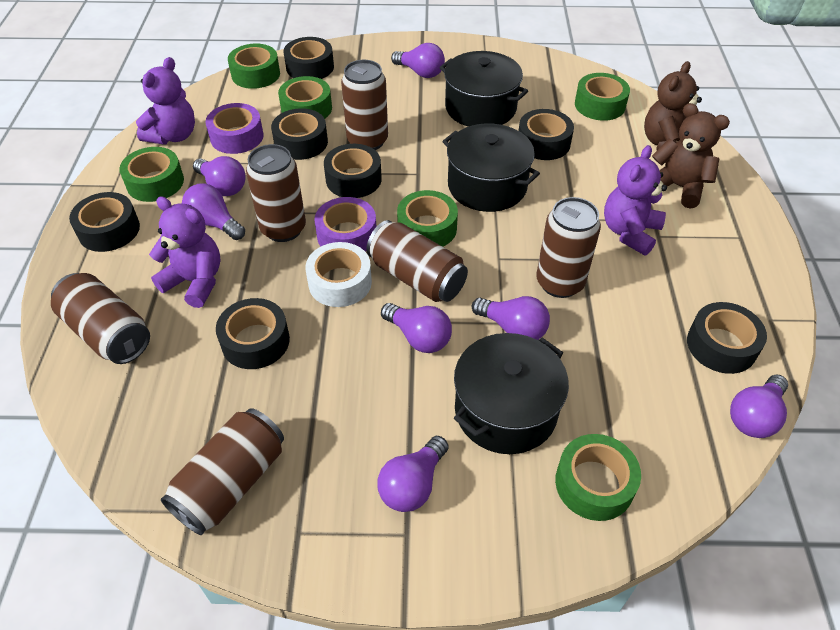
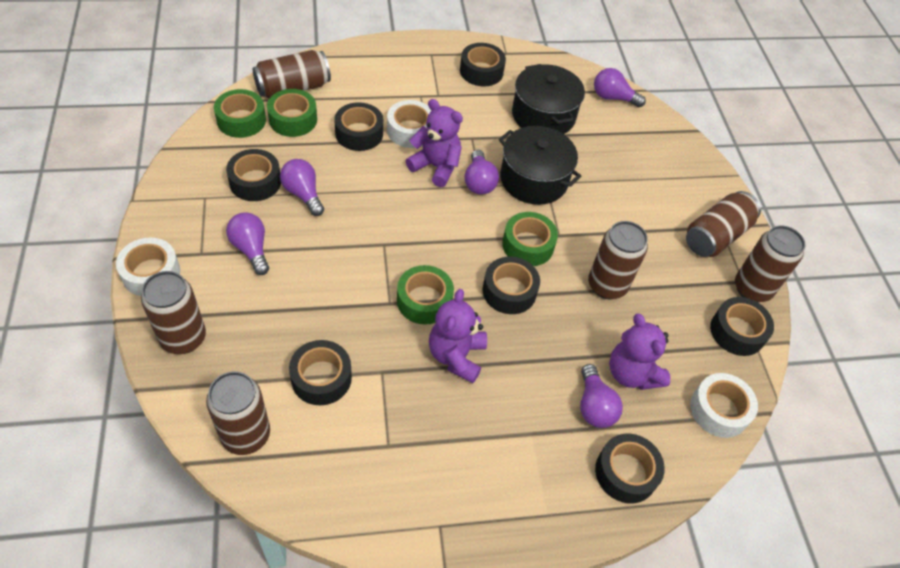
black pot: 3 -> 2
brown teddy bear: 2 -> 0
green tape: 6 -> 4
purple light bulb: 7 -> 5
purple tape: 2 -> 0
white tape: 1 -> 3

